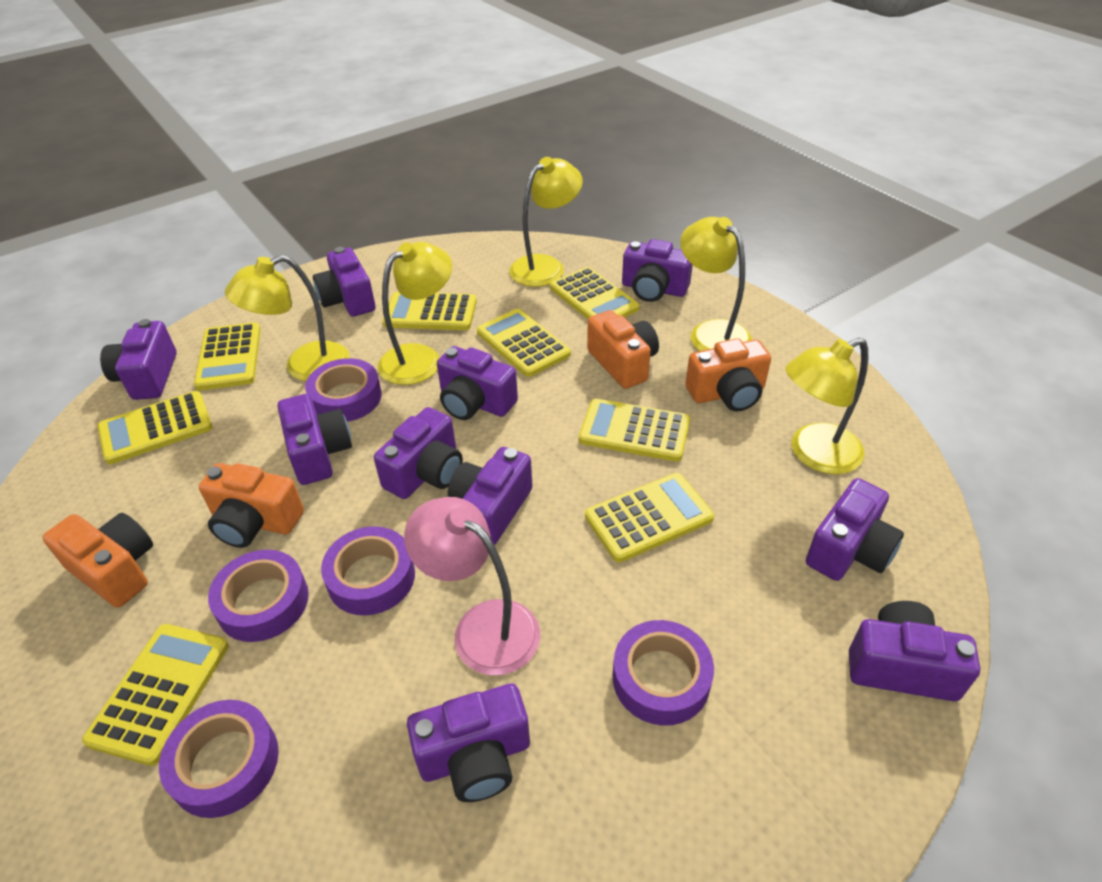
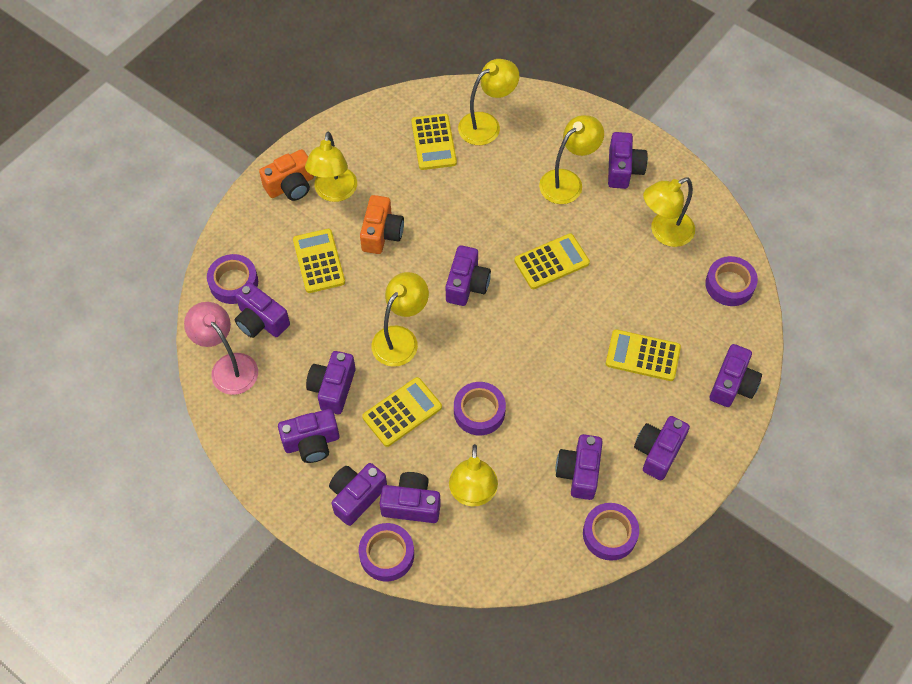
orange camera: 4 -> 2
yellow calculator: 8 -> 5
yellow lamp: 5 -> 6

